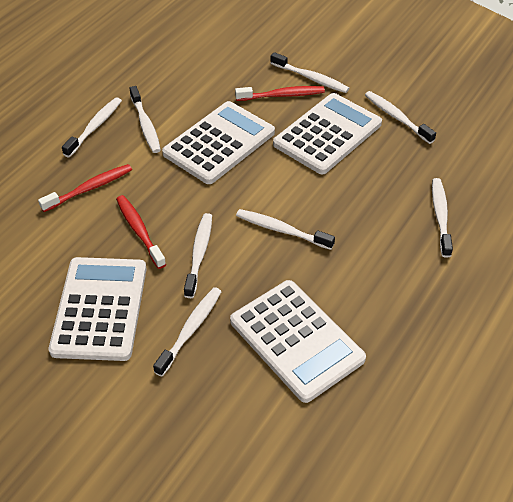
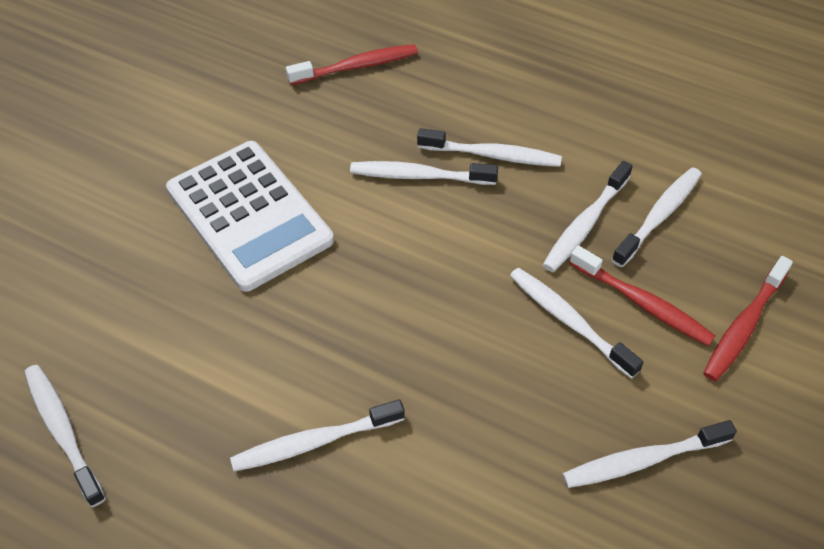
white calculator: 4 -> 1

